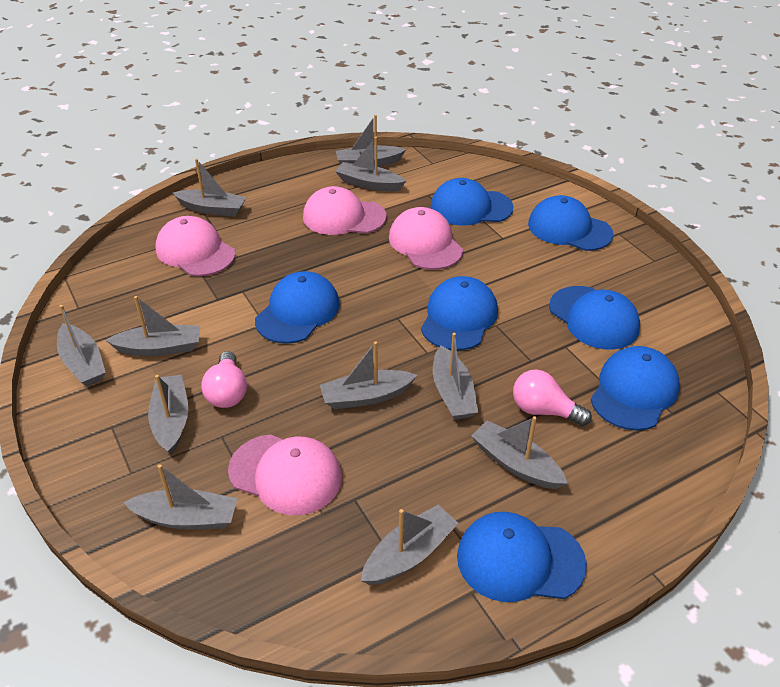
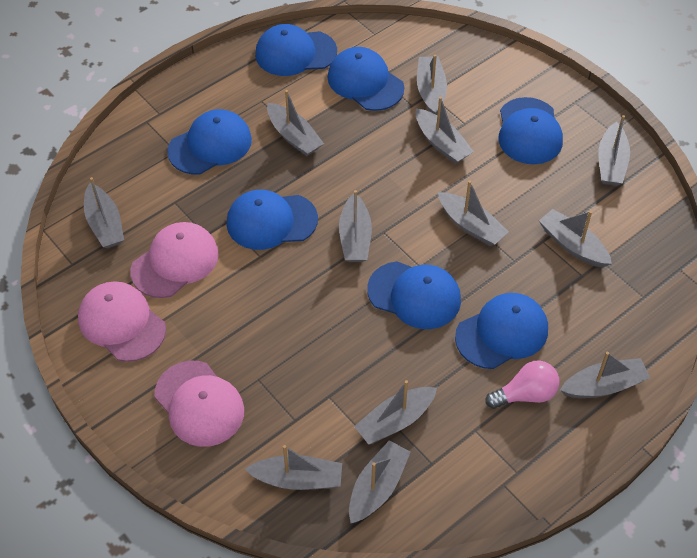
grey boat: 11 -> 12
pink cap: 4 -> 3
pink light bulb: 2 -> 1

